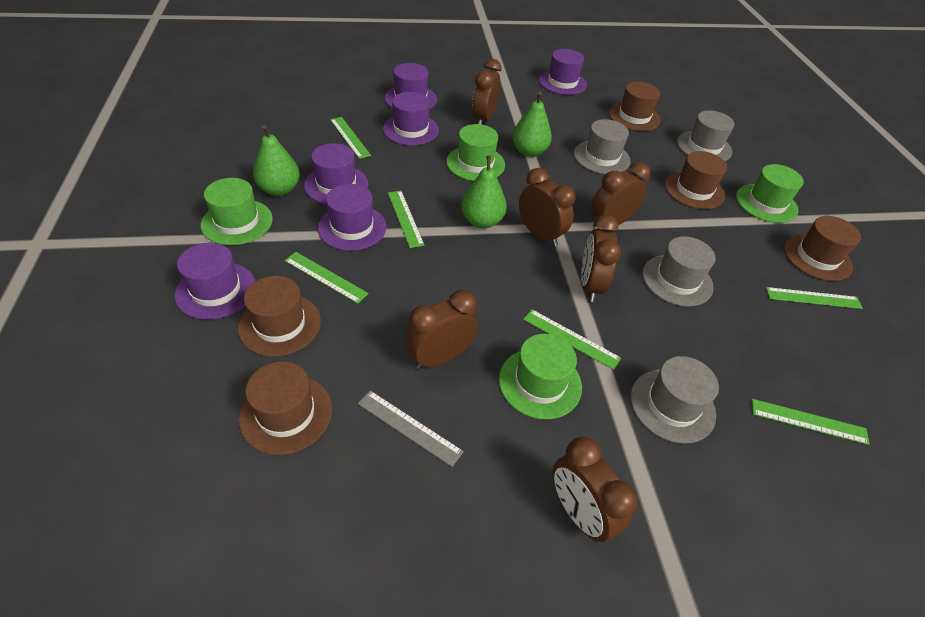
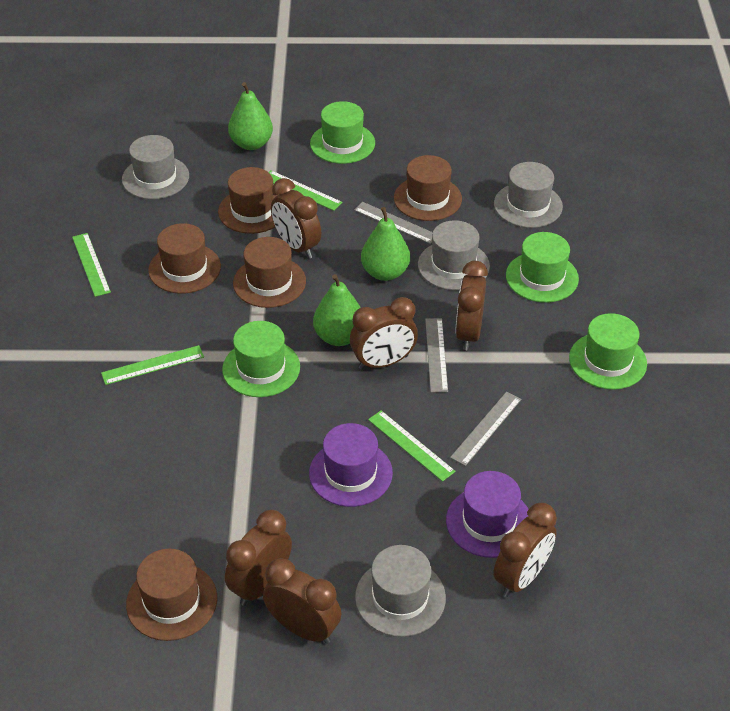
green ruler: 6 -> 4
grey ruler: 1 -> 3
purple hat: 6 -> 2

